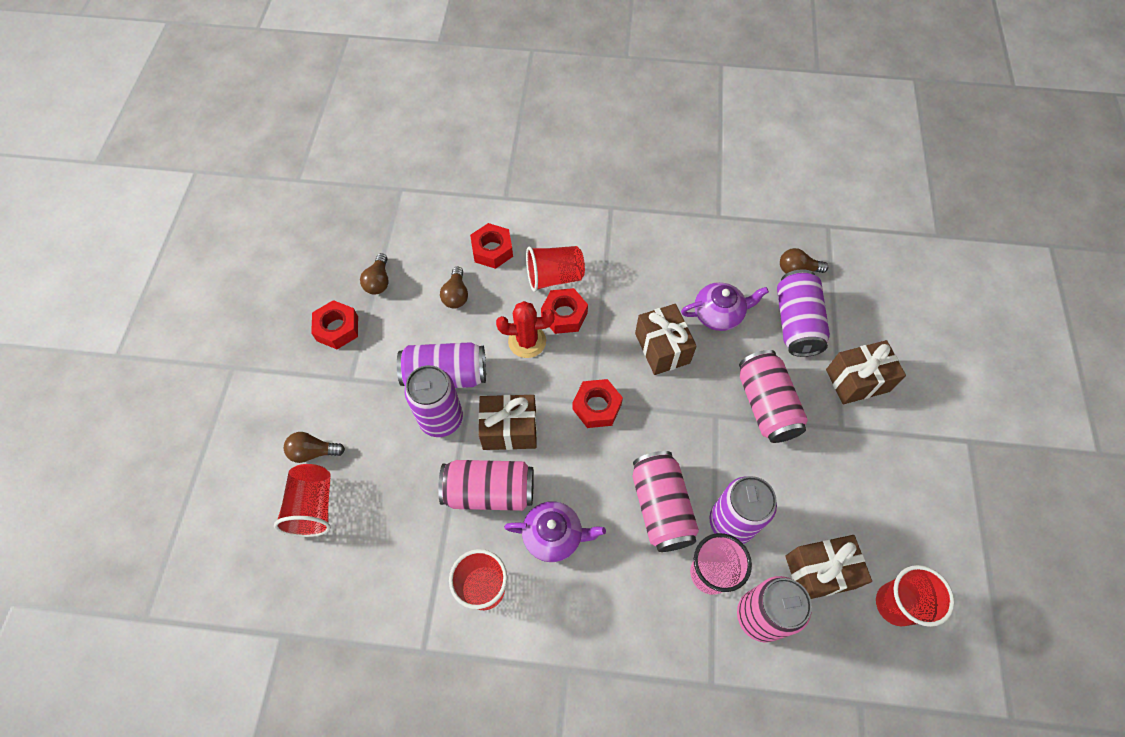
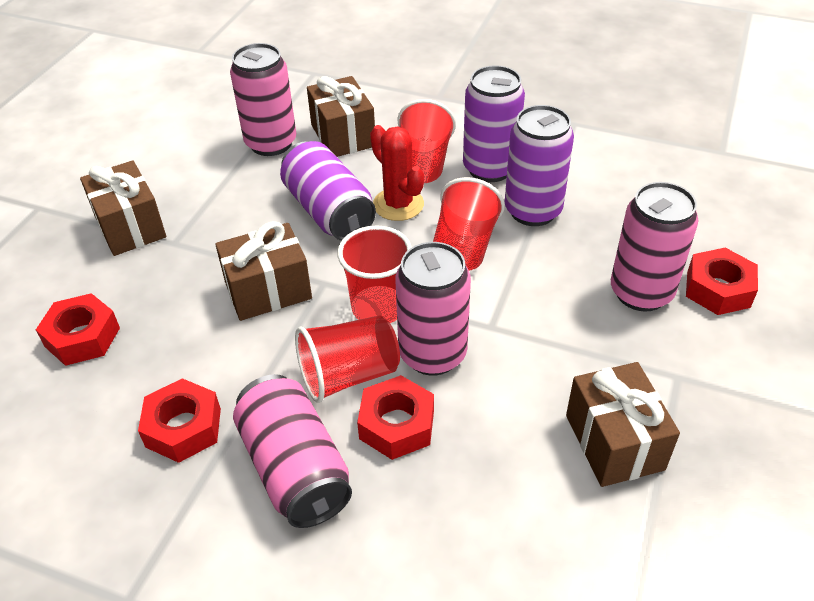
brown light bulb: 4 -> 0
pink cup: 1 -> 0
purple can: 4 -> 3
purple teapot: 2 -> 0

